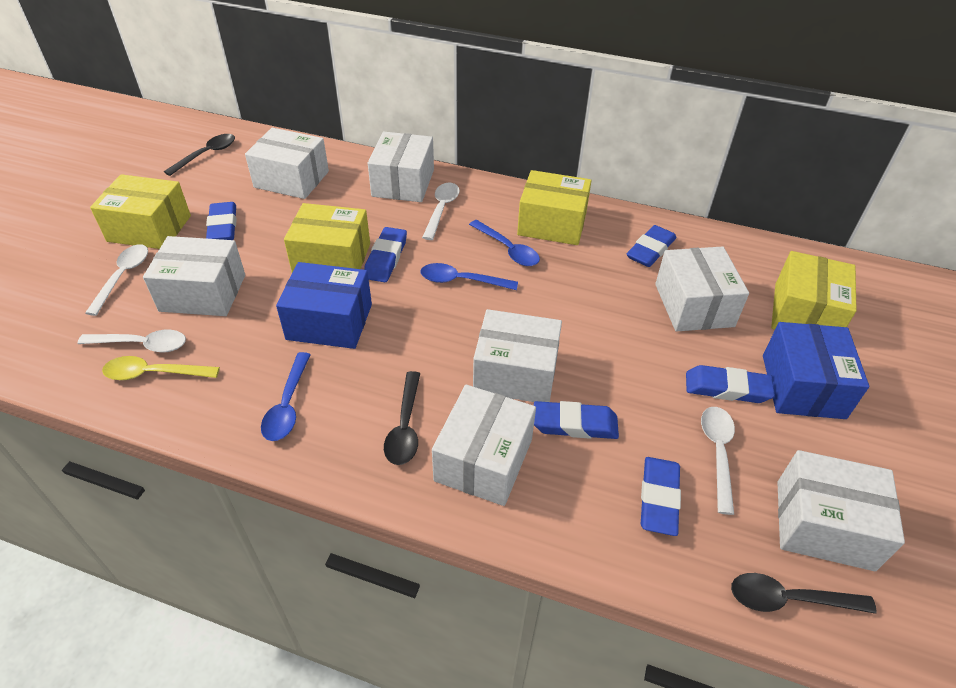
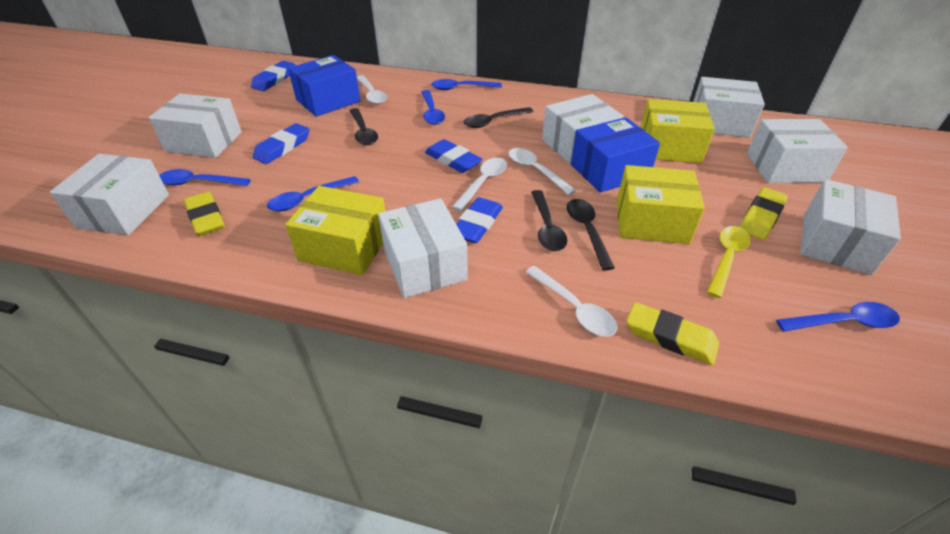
black spoon: 3 -> 4
blue eraser: 6 -> 4
blue spoon: 3 -> 5
yellow box: 4 -> 3
yellow eraser: 0 -> 3

